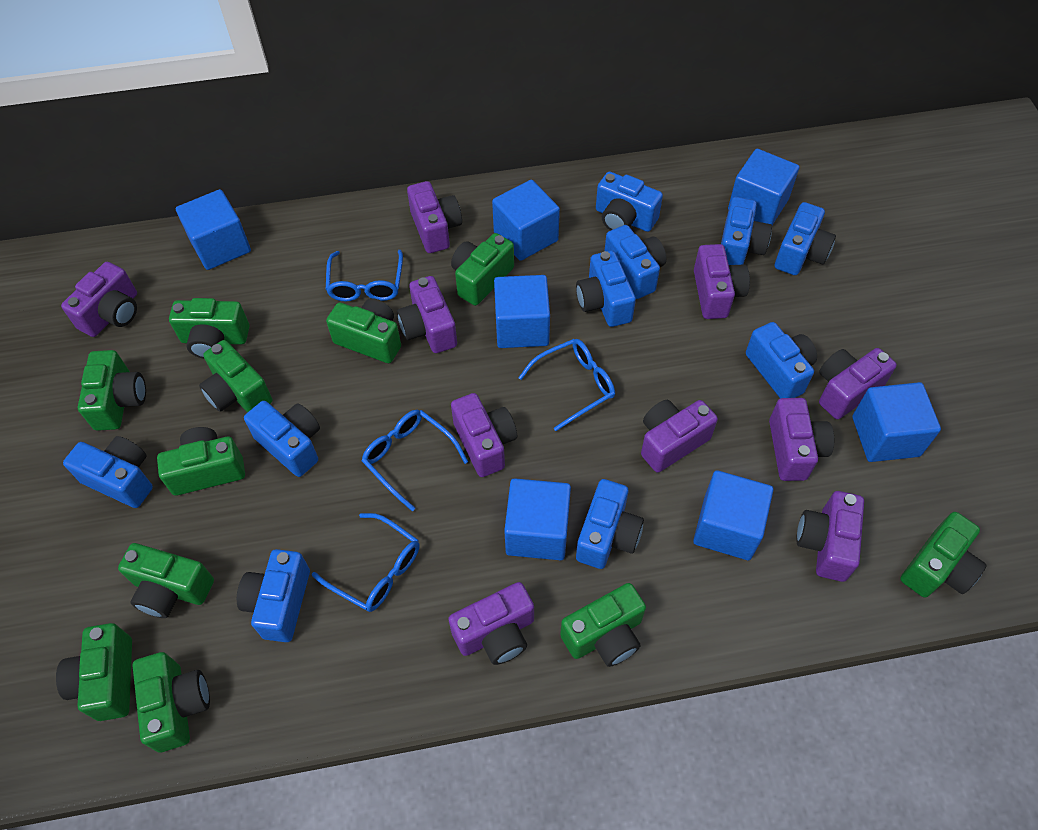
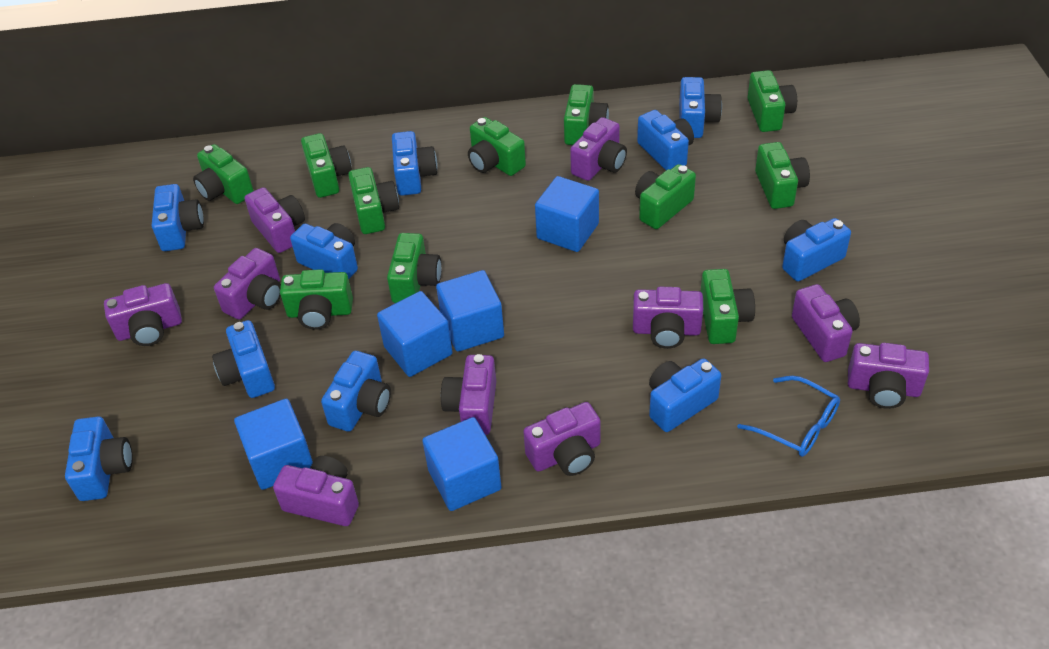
blue cube: 7 -> 5
blue glasses: 4 -> 1

